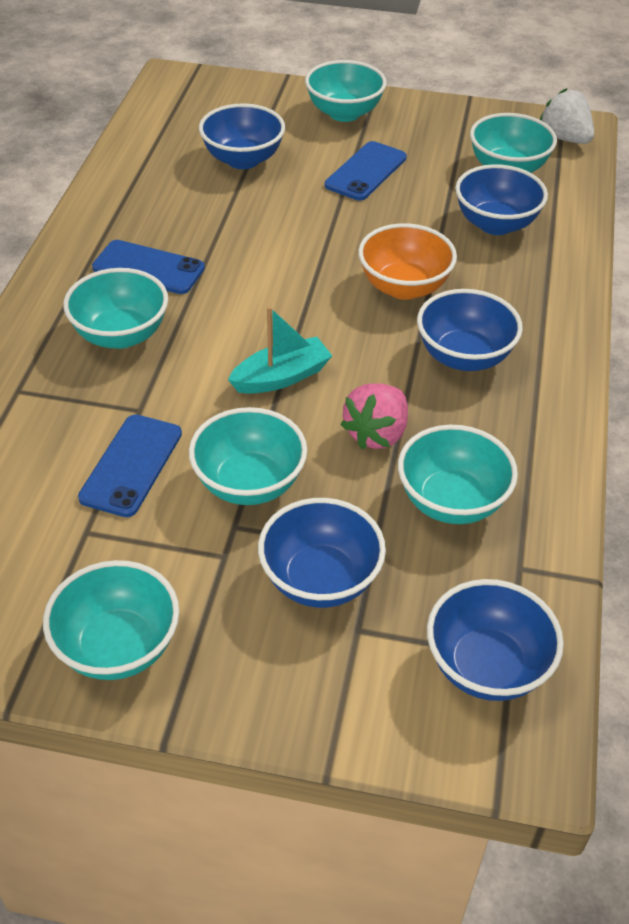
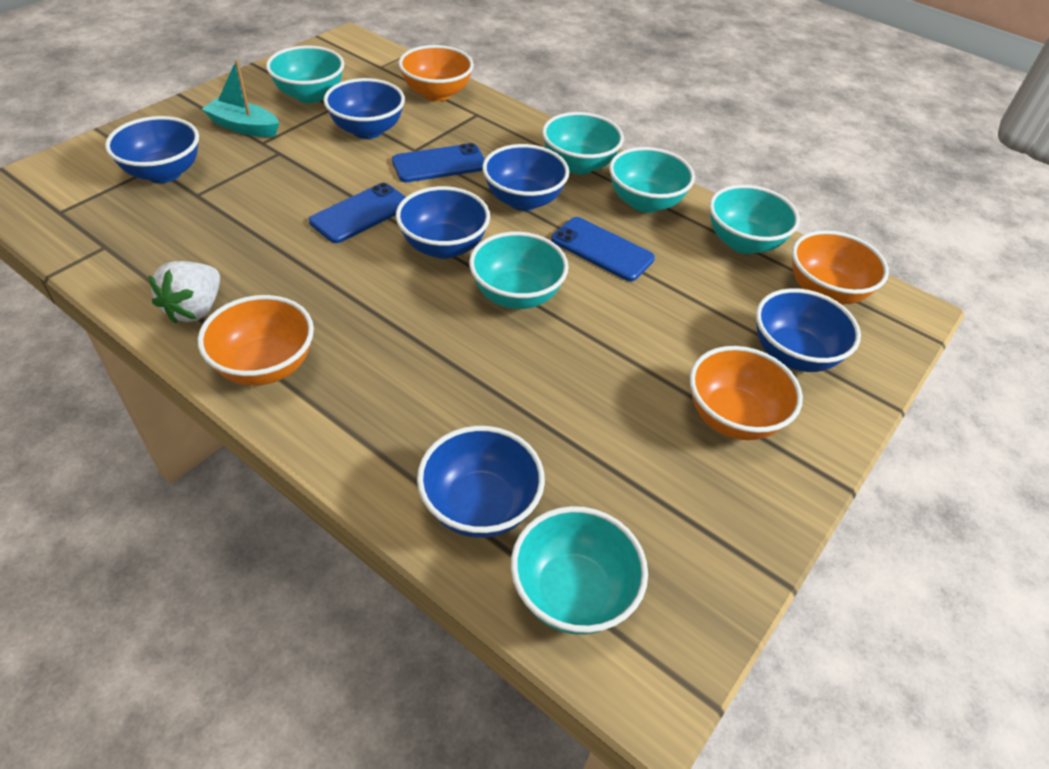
blue bowl: 5 -> 6
orange bowl: 1 -> 4
pink strawberry: 1 -> 0

